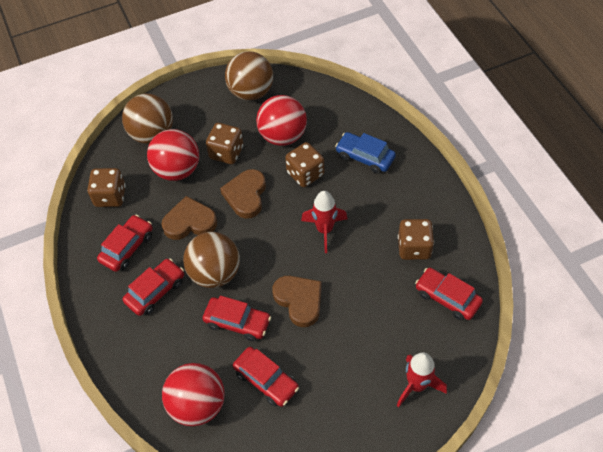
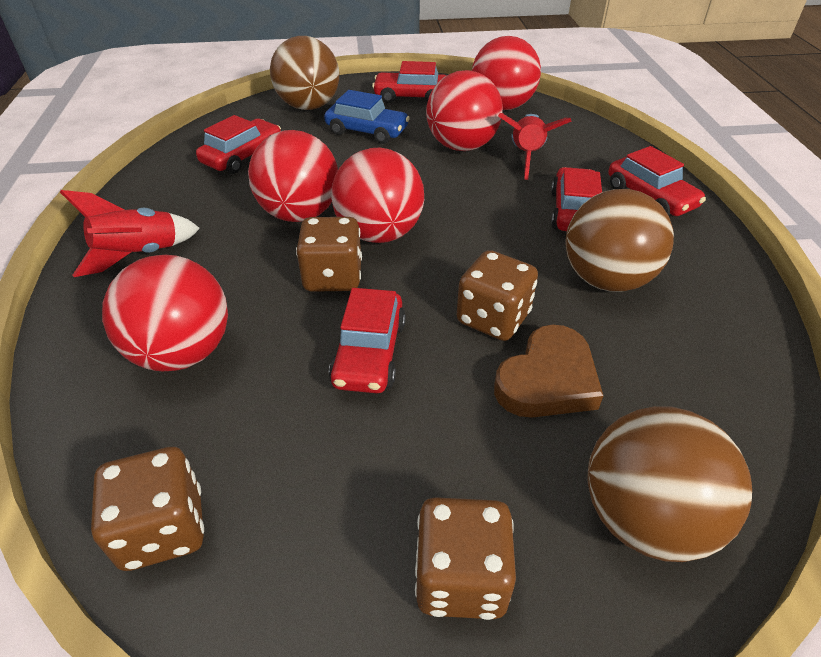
brown heart: 3 -> 1
red ball: 3 -> 5

